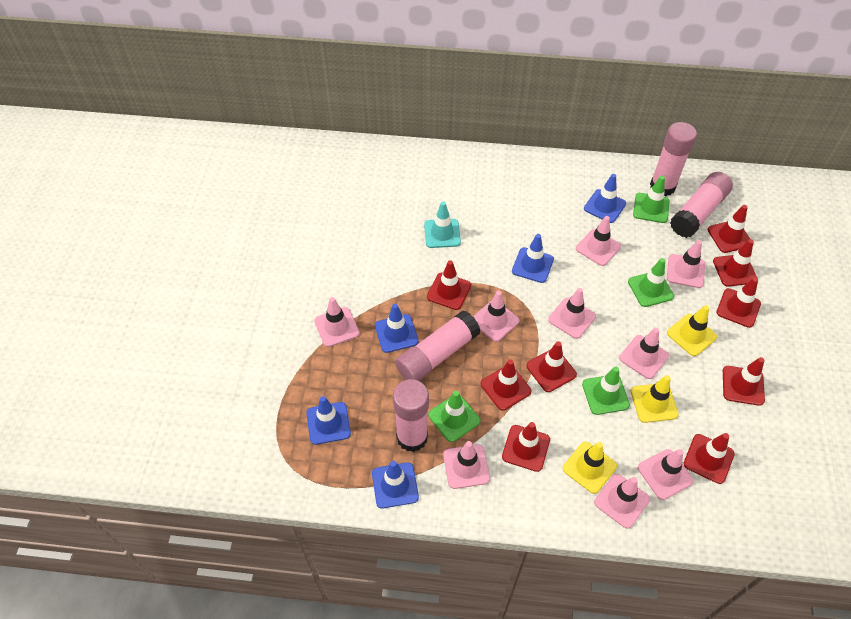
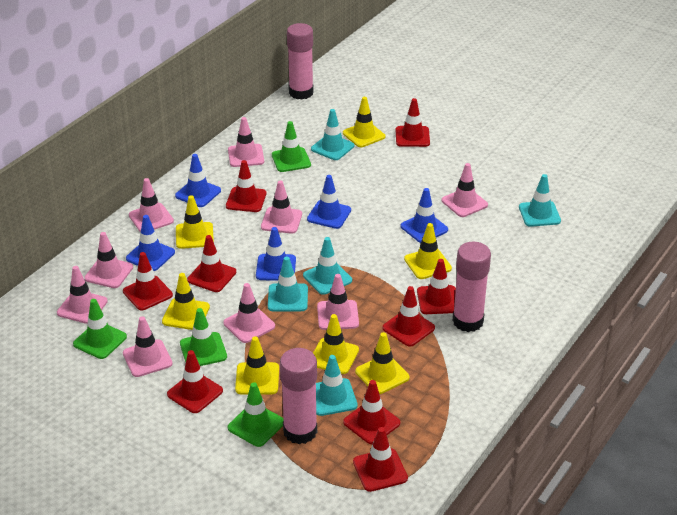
pink glue stick: 4 -> 3
turquoise traffic cone: 1 -> 5
yellow traffic cone: 3 -> 7

